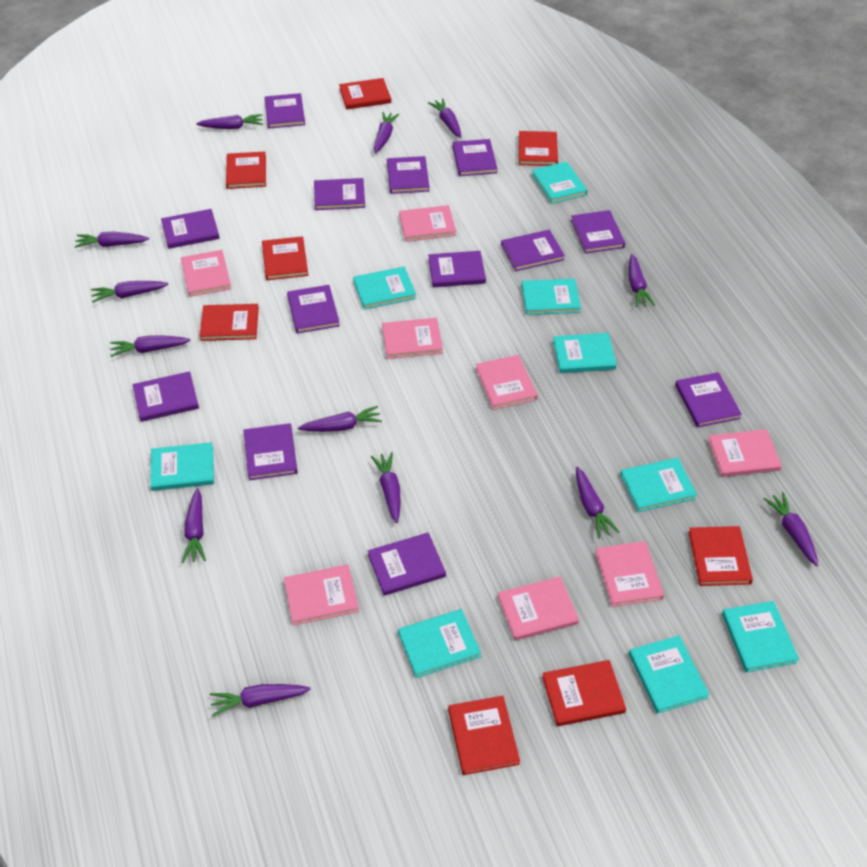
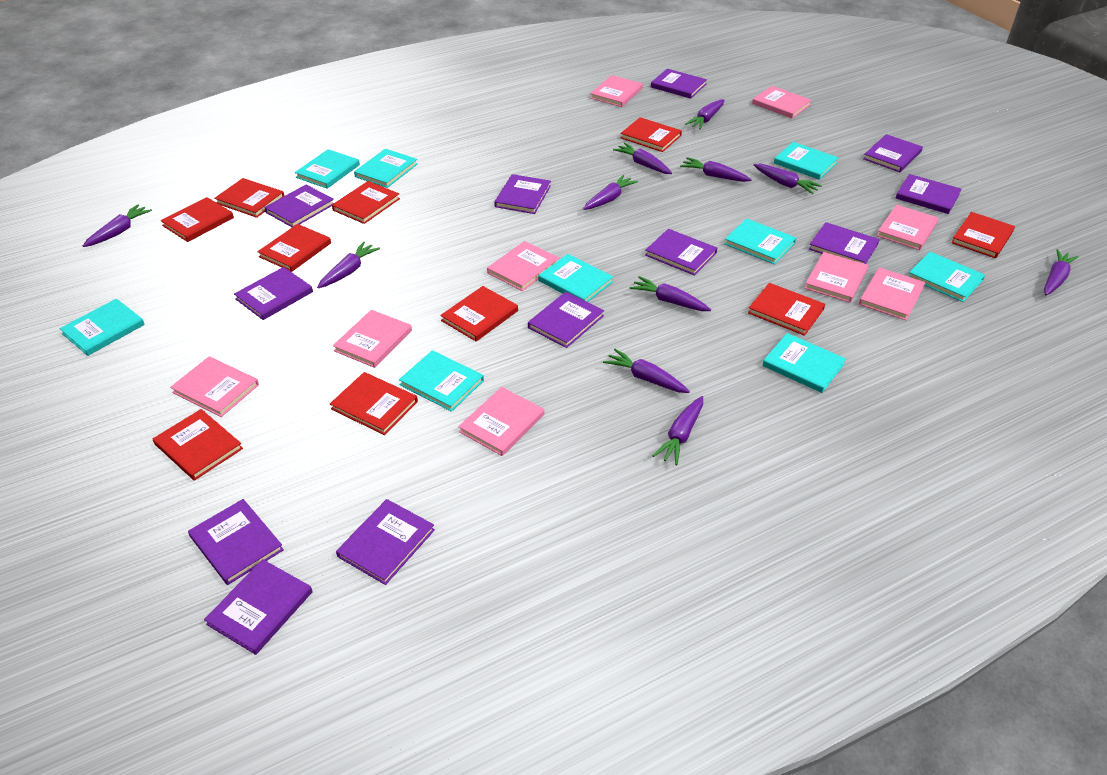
pink book: 8 -> 9
purple book: 13 -> 12
purple carrot: 13 -> 11
red book: 8 -> 10

